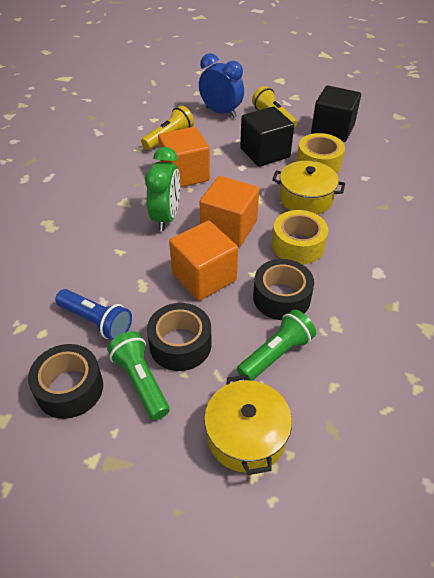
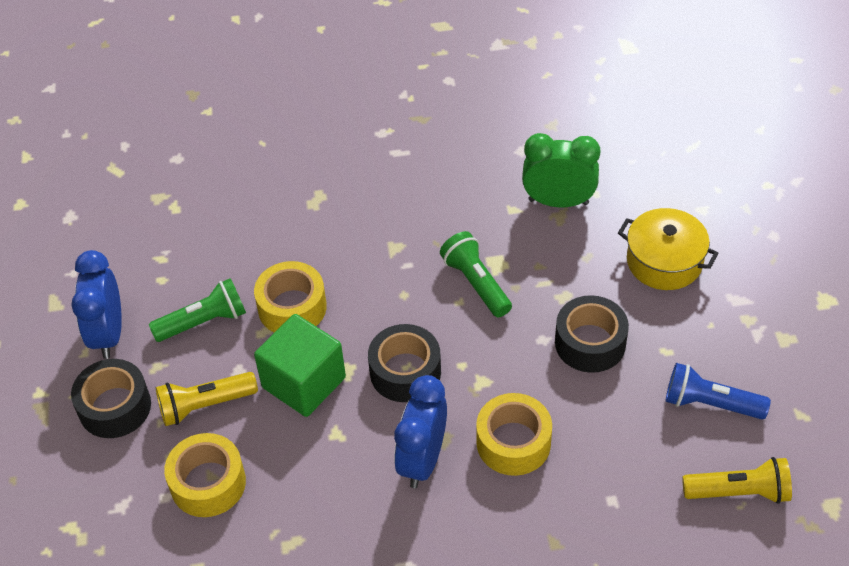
black cube: 2 -> 0
blue clock: 1 -> 2
green cube: 0 -> 1
orange cube: 3 -> 0
yellow pot: 2 -> 1
yellow tape: 2 -> 3

